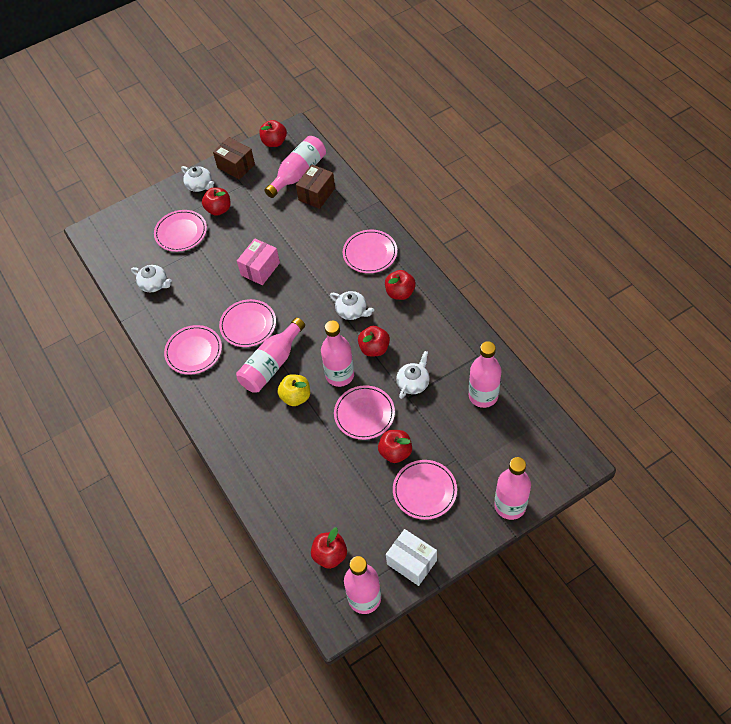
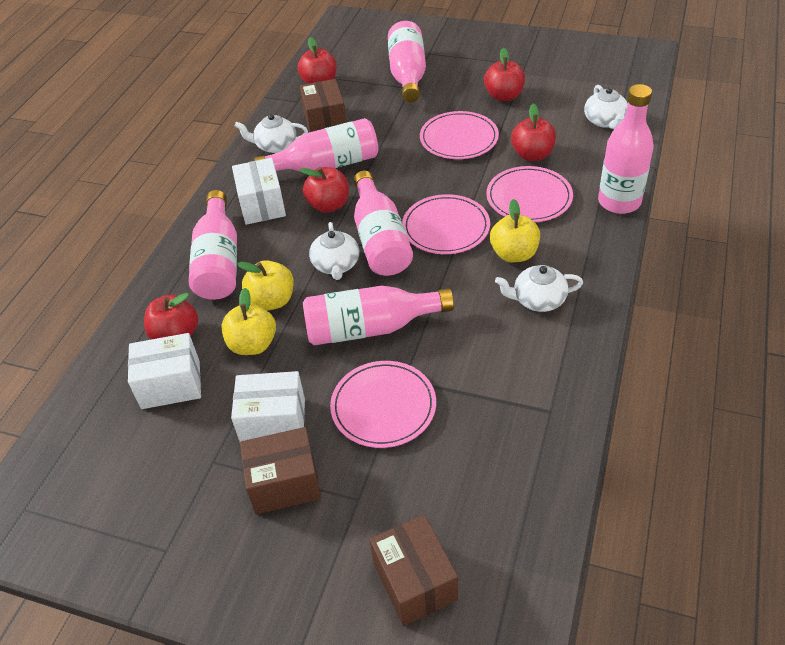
brown box: 2 -> 3
pink box: 1 -> 0
pink plate: 6 -> 4
red apple: 6 -> 5
white box: 1 -> 3
yellow apple: 1 -> 3

